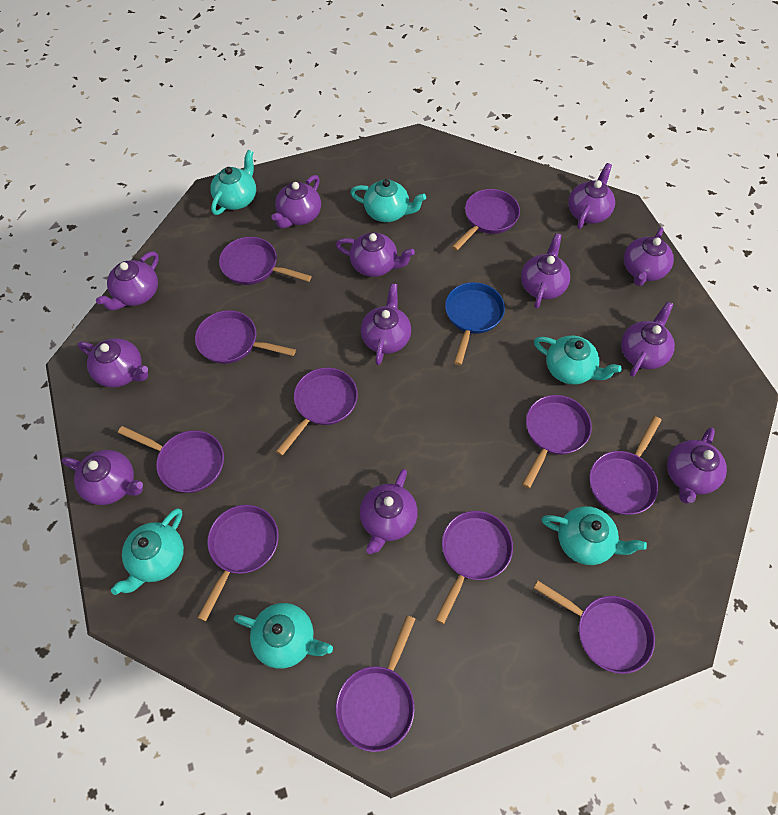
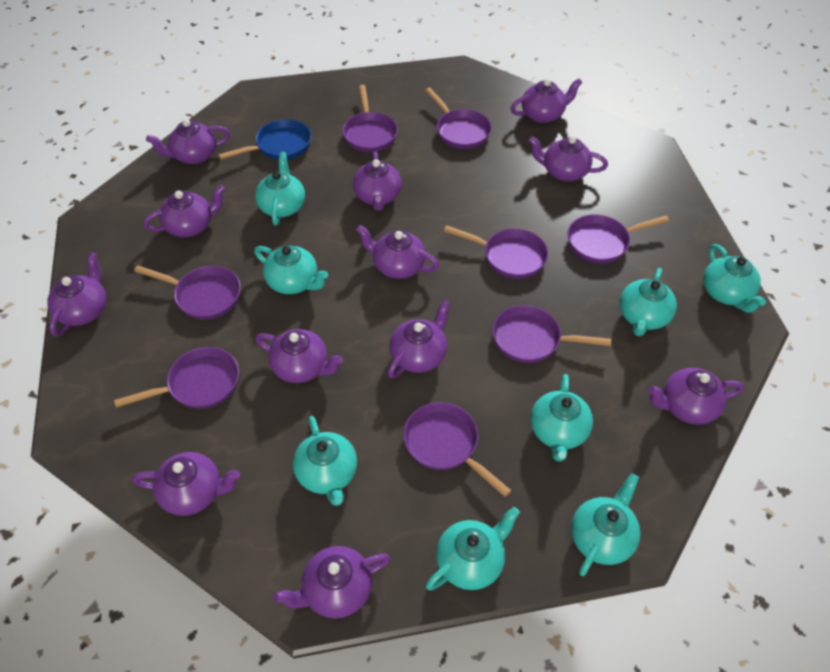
purple pan: 11 -> 8
turquoise teapot: 6 -> 8

